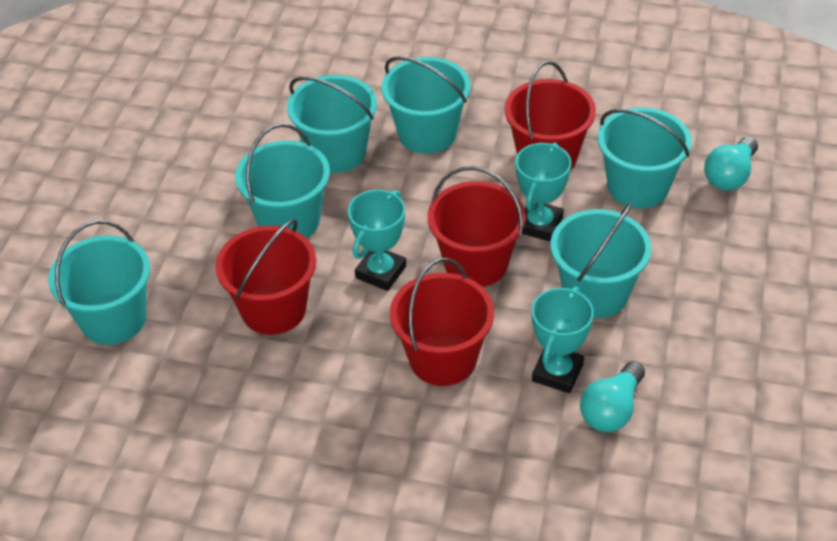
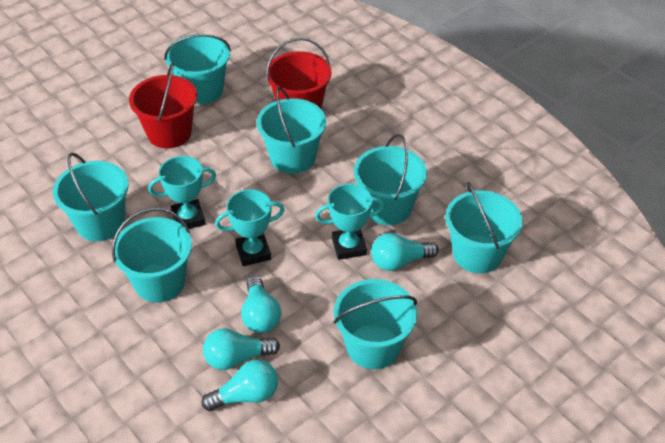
red bucket: 4 -> 2
turquoise bucket: 6 -> 7
turquoise light bulb: 2 -> 4

